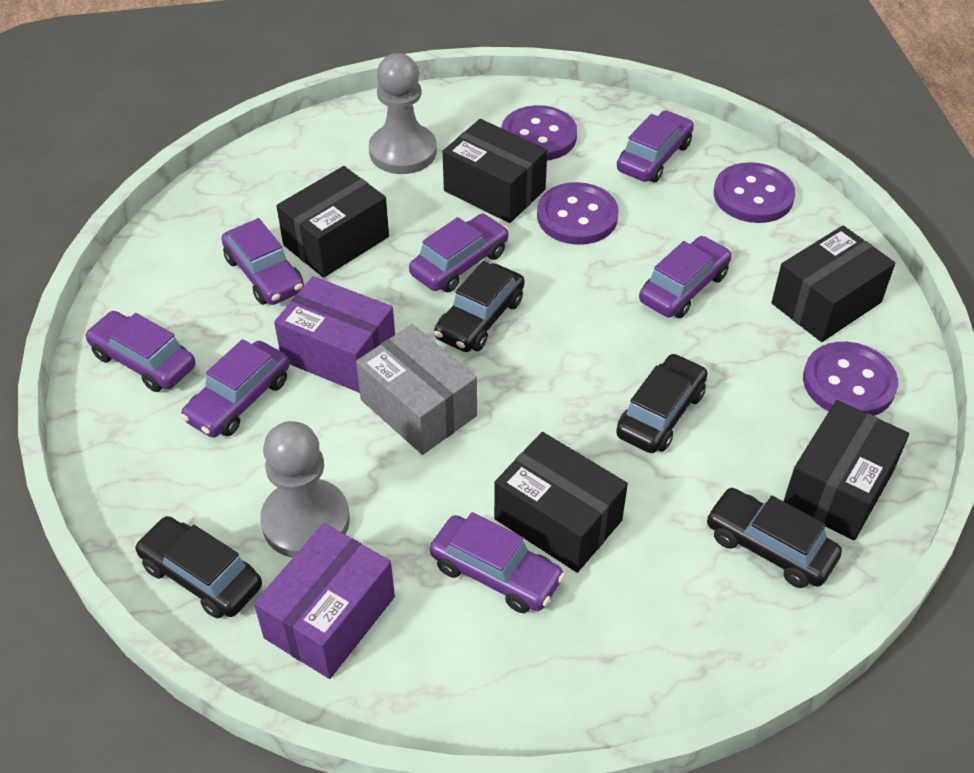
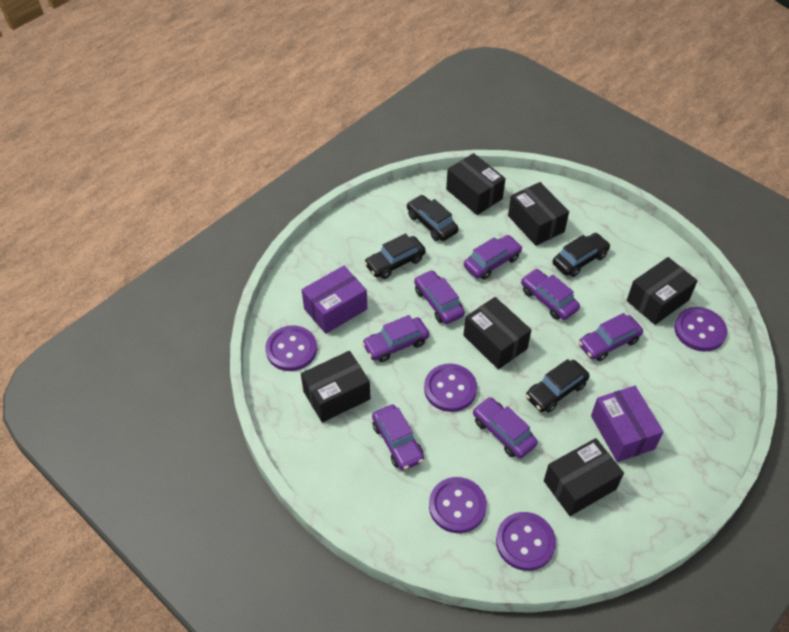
black box: 5 -> 6
grey box: 1 -> 0
grey pawn: 2 -> 0
purple button: 4 -> 5

